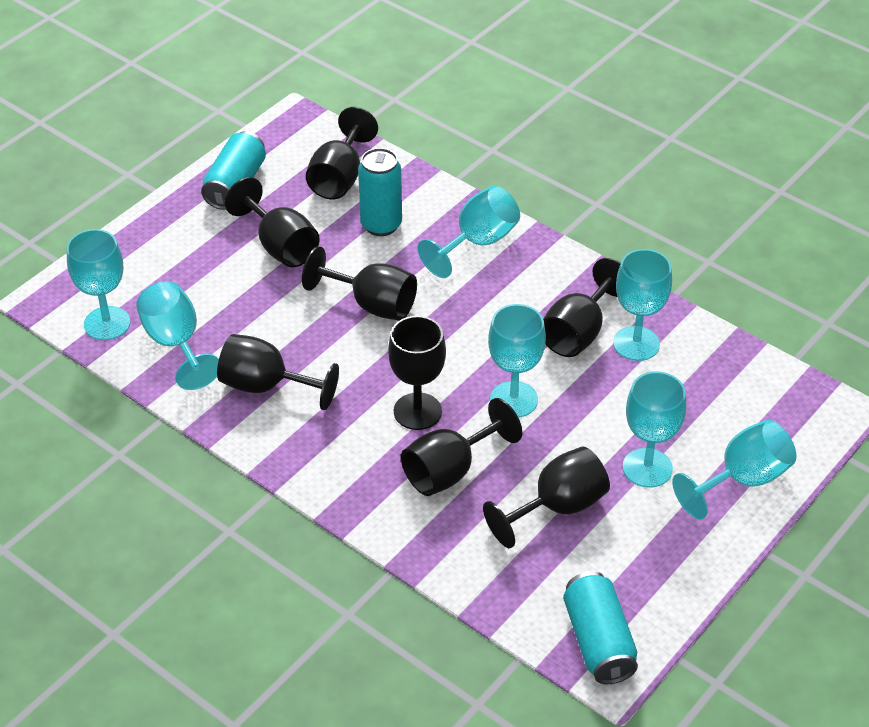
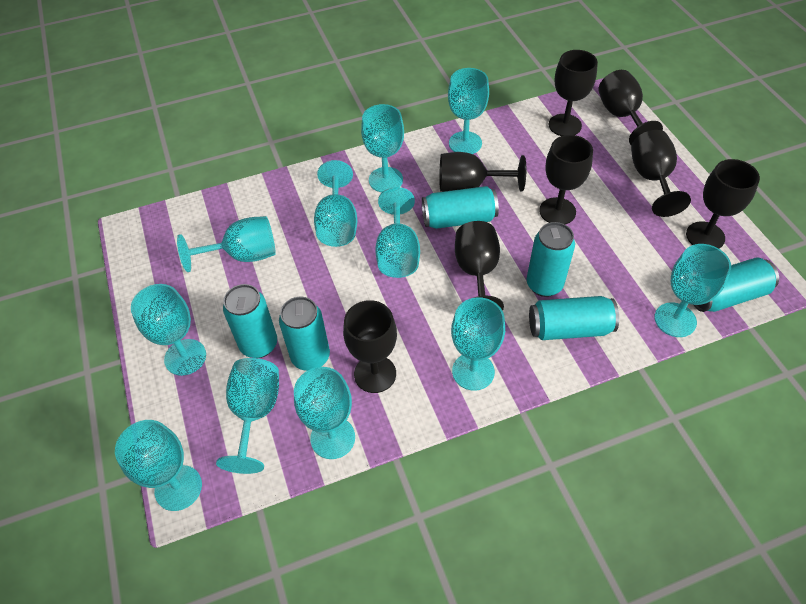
turquoise can: 3 -> 6
turquoise goblet: 7 -> 11

